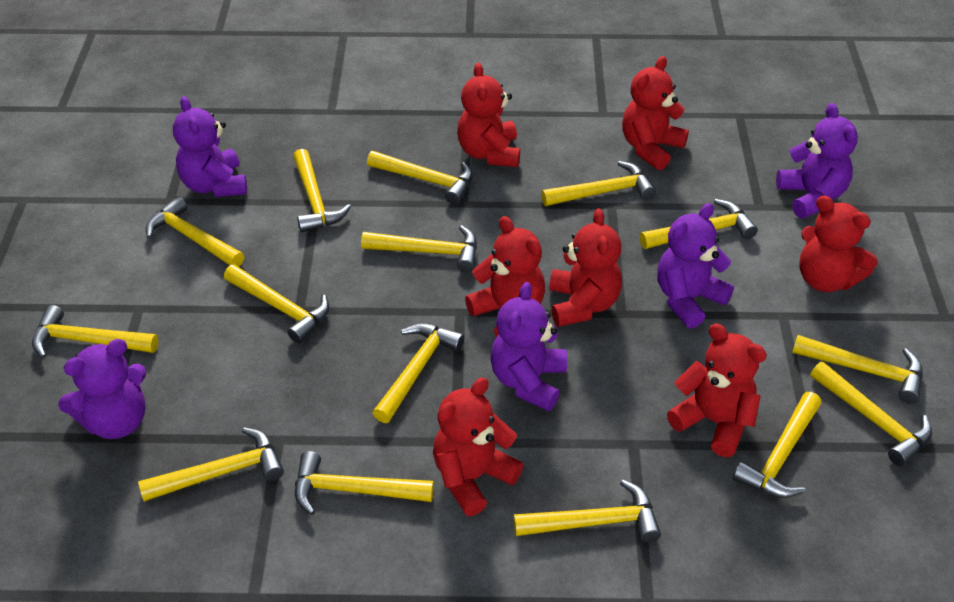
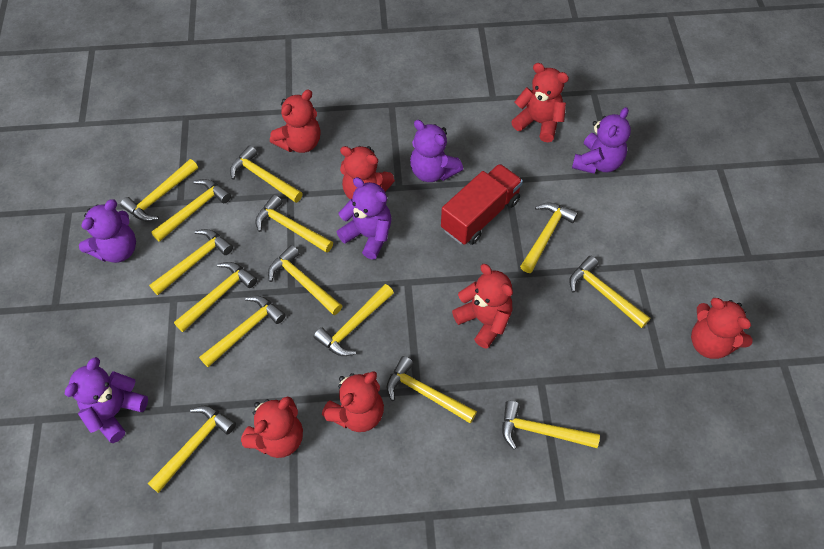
red truck: 0 -> 1
yellow hammer: 15 -> 14

